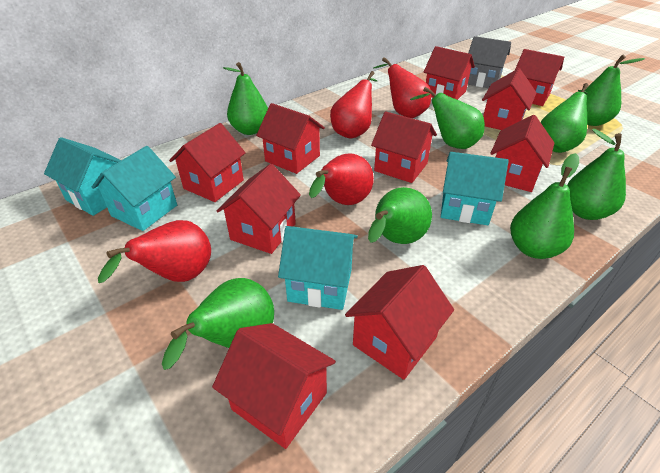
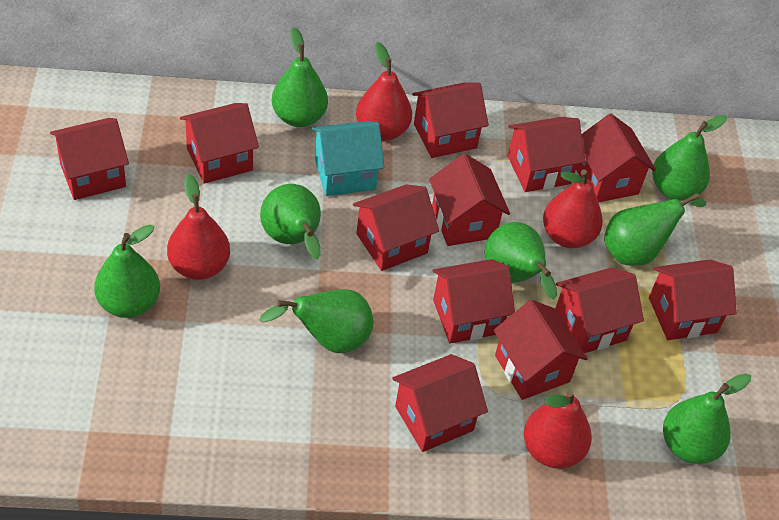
grey house: 1 -> 0
red house: 10 -> 12
turquoise house: 4 -> 1

